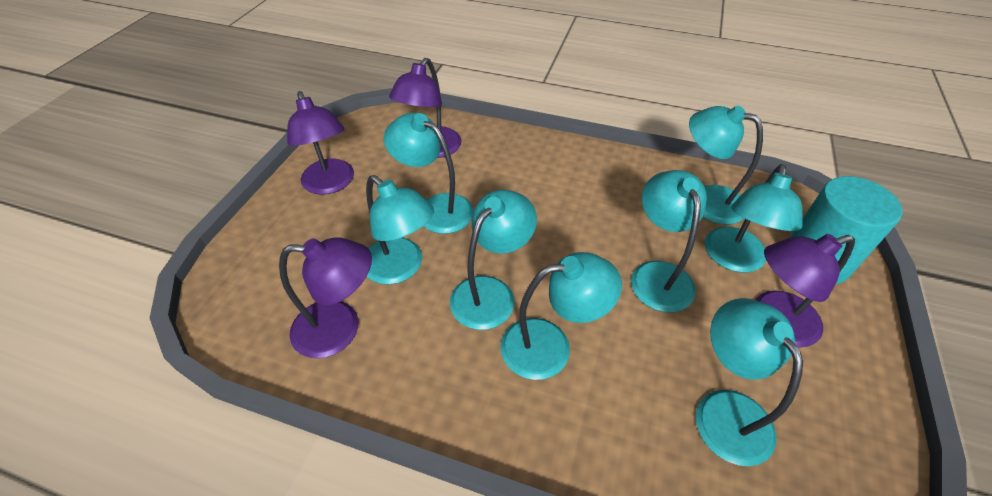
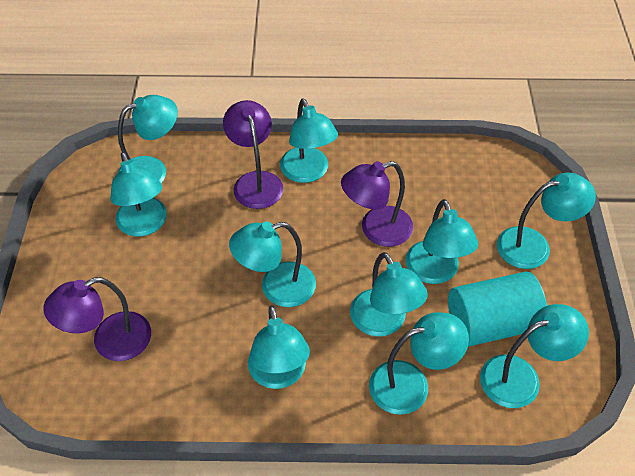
purple lamp: 4 -> 3
turquoise lamp: 8 -> 10

